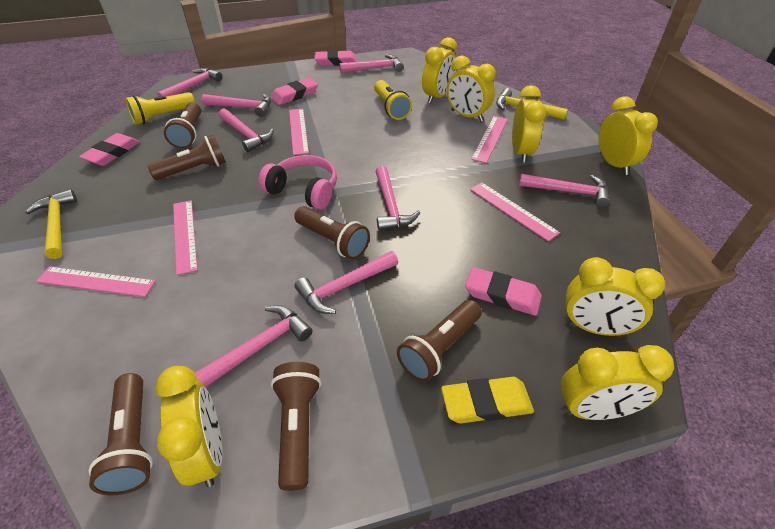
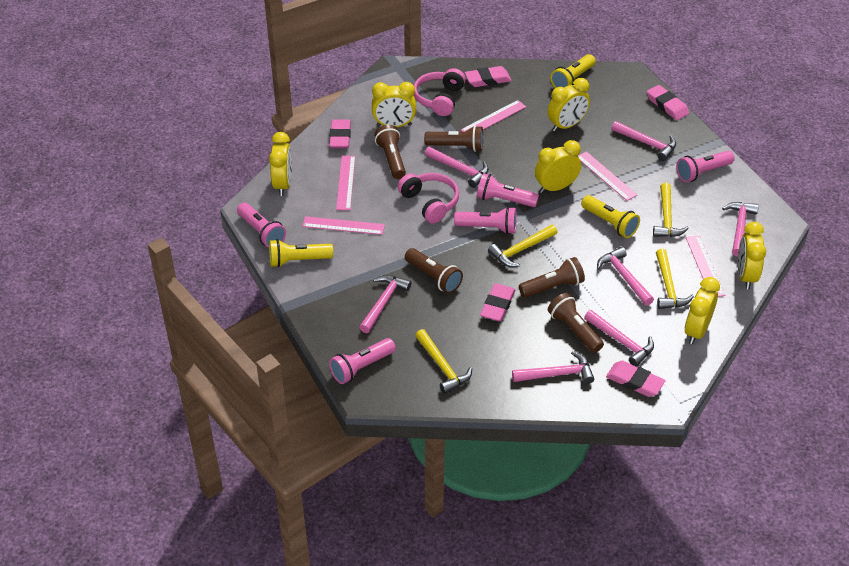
brown flashlight: 6 -> 5
pink eraser: 4 -> 5
pink flashlight: 0 -> 5
pink hammer: 8 -> 7
pink headphones: 1 -> 2
yellow clock: 7 -> 6
yellow eraser: 1 -> 0
yellow flashlight: 2 -> 3
yellow hammer: 2 -> 4

